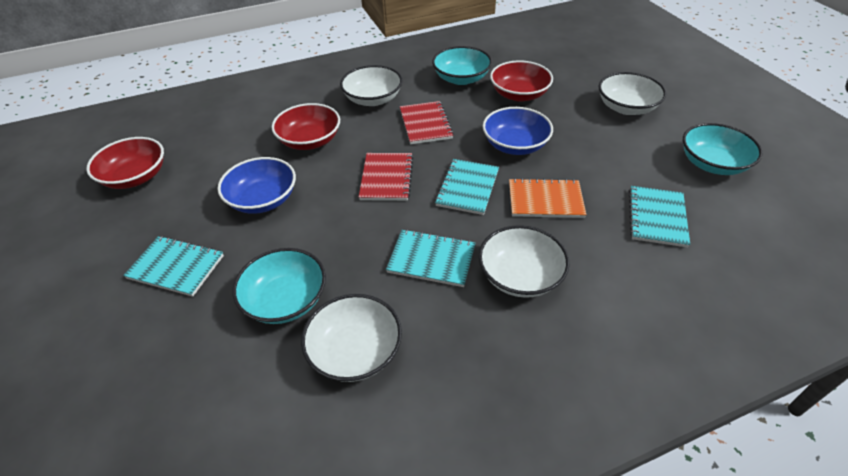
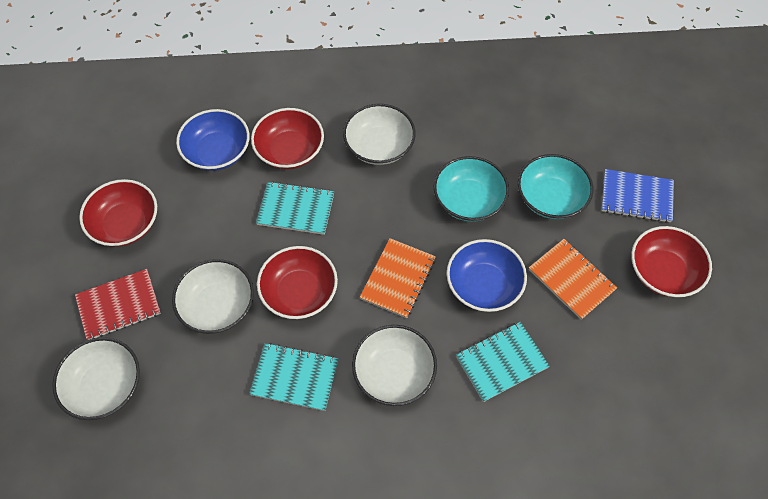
blue notebook: 0 -> 1
orange notebook: 1 -> 2
red bowl: 3 -> 4
red notebook: 2 -> 1
turquoise bowl: 3 -> 2
turquoise notebook: 4 -> 3

